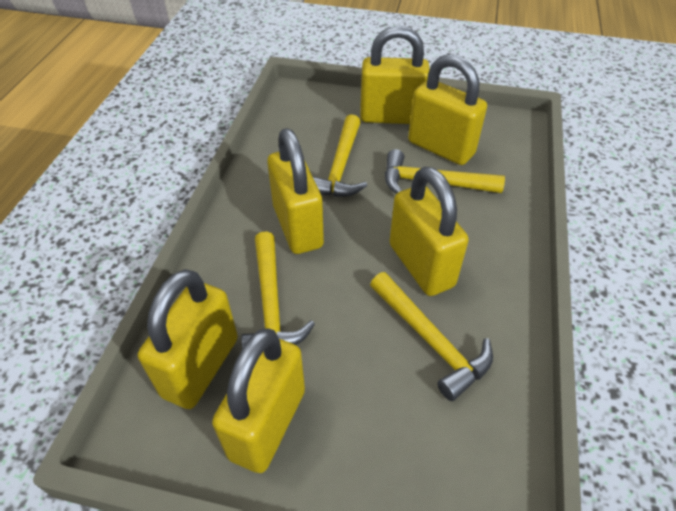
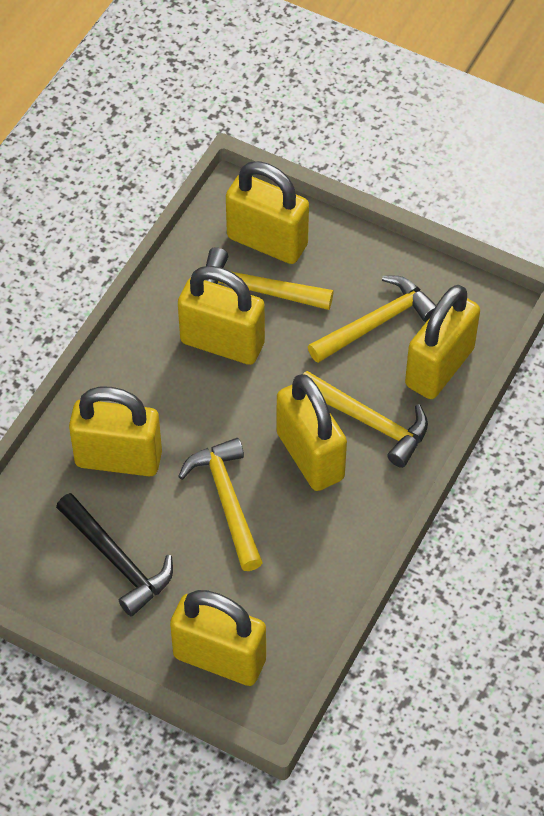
black hammer: 0 -> 1

